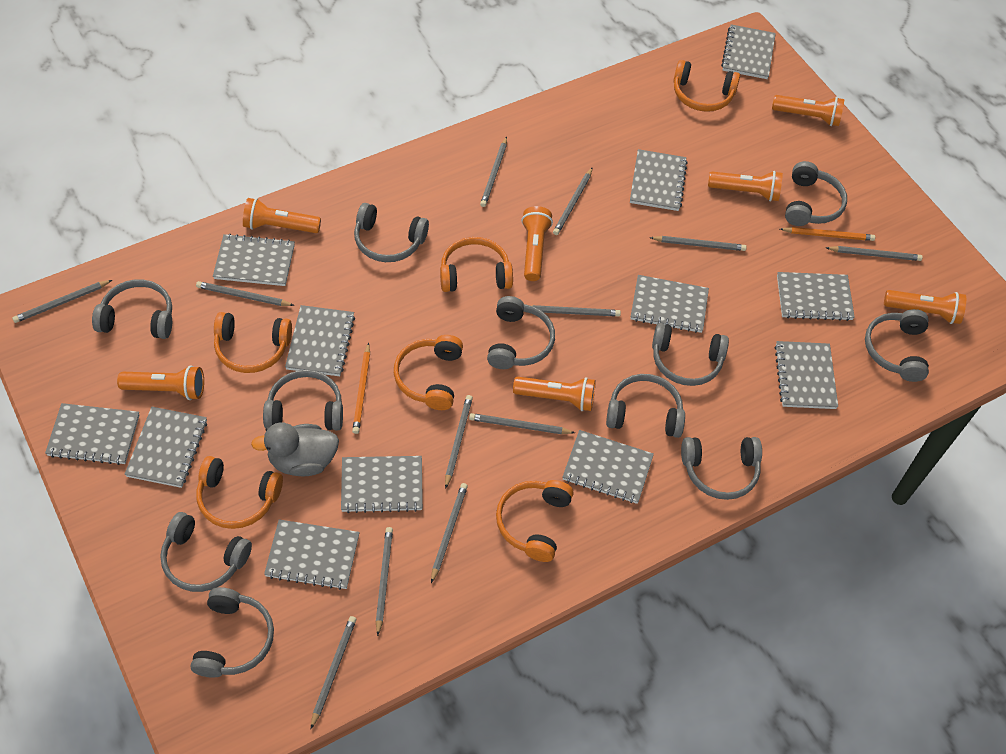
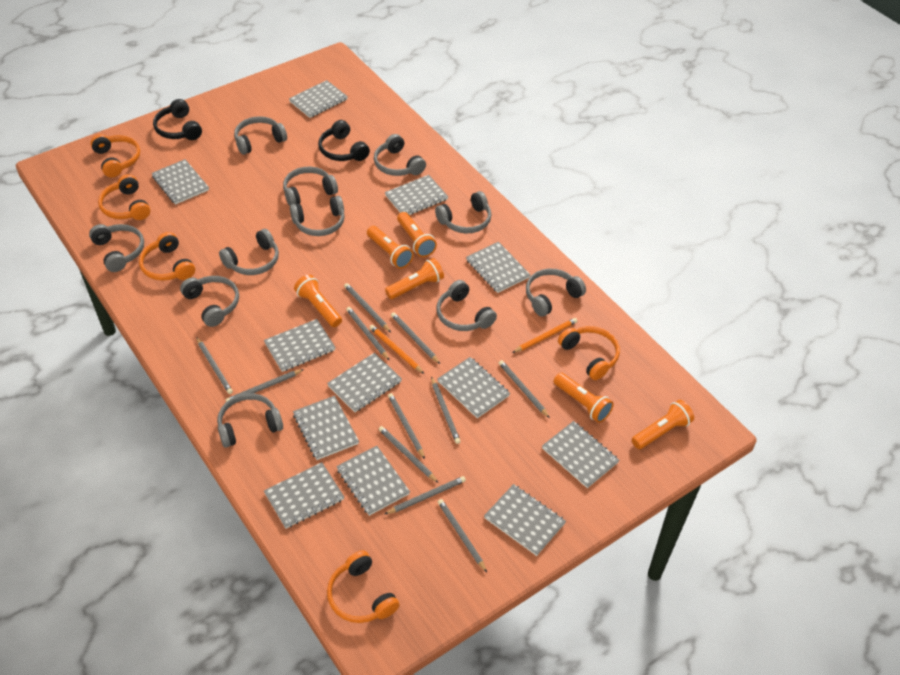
black headphones: 0 -> 2
grey duck: 1 -> 0
grey pencil: 12 -> 11
orange flashlight: 7 -> 6
orange headphones: 6 -> 5

